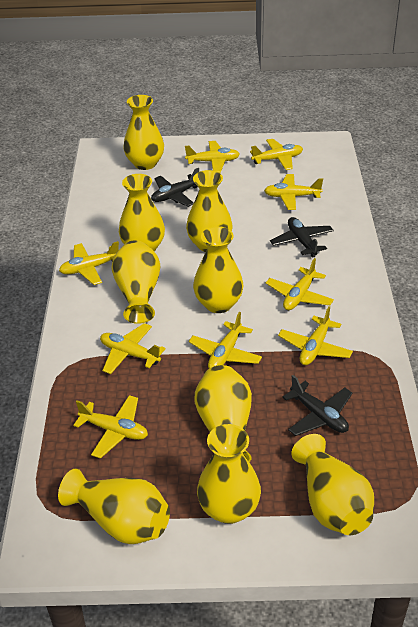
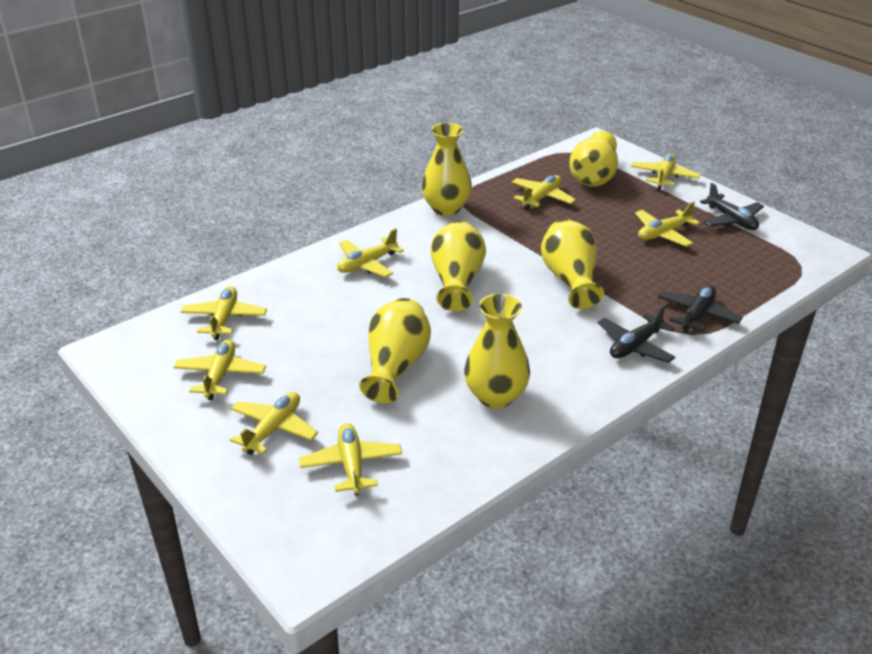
yellow plane: 9 -> 8
yellow vase: 9 -> 6

